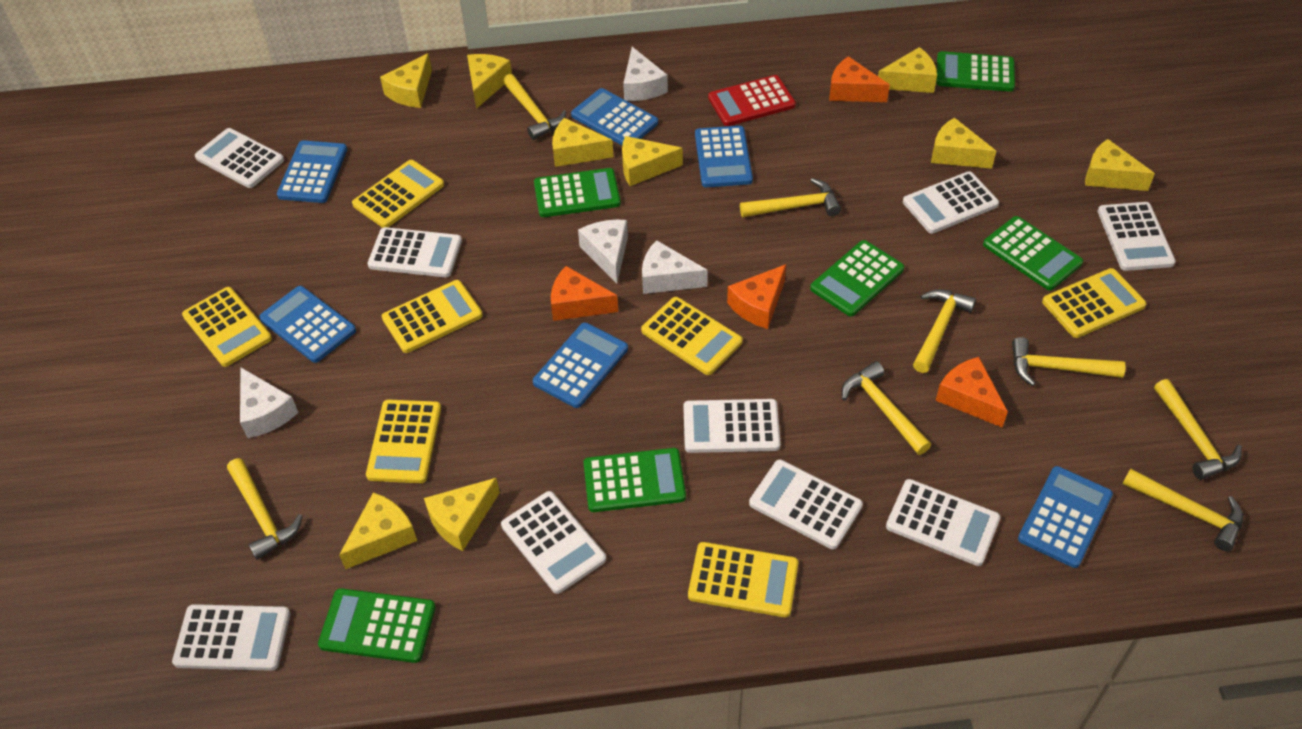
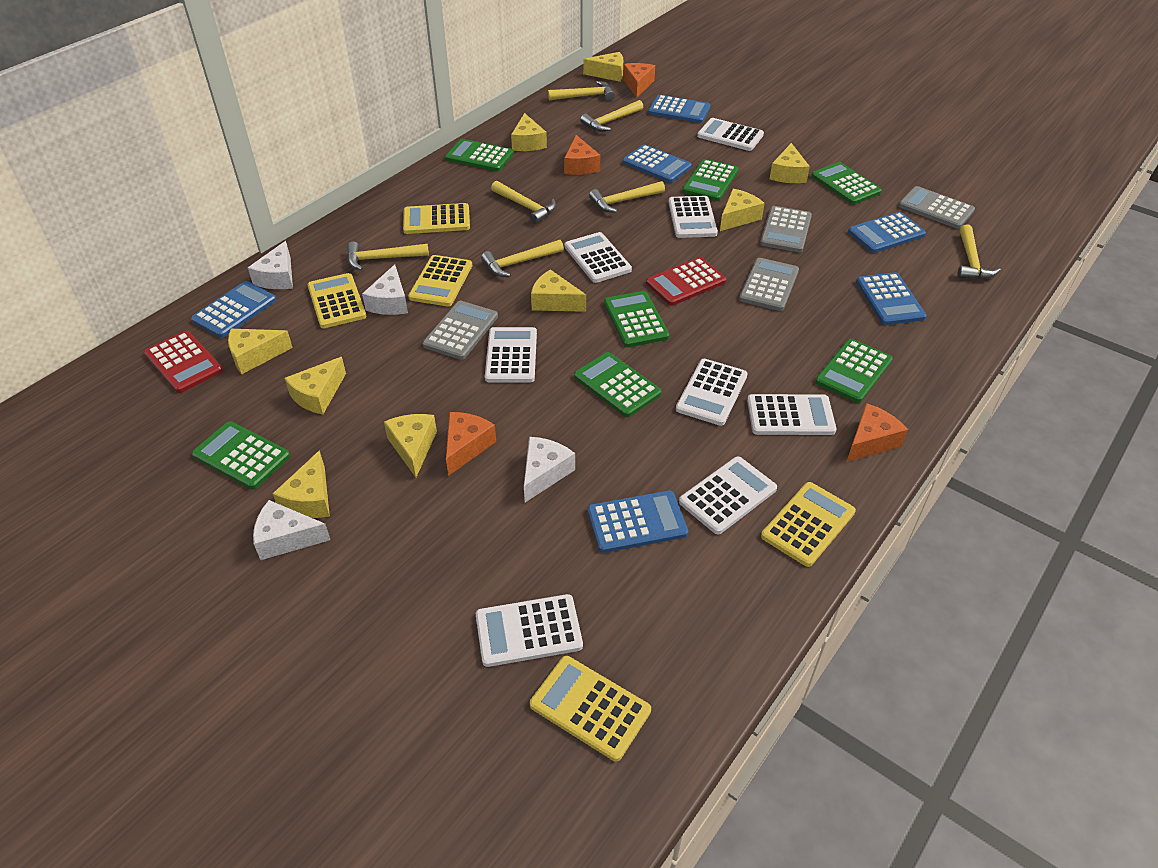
green calculator: 6 -> 7
grey calculator: 0 -> 4
red calculator: 1 -> 2
white calculator: 9 -> 8
yellow calculator: 7 -> 5
yellow hammer: 8 -> 7

